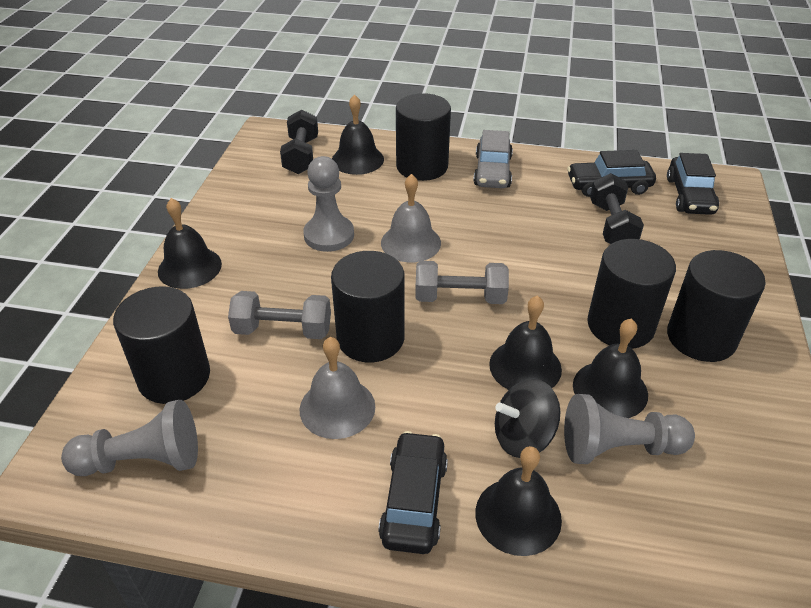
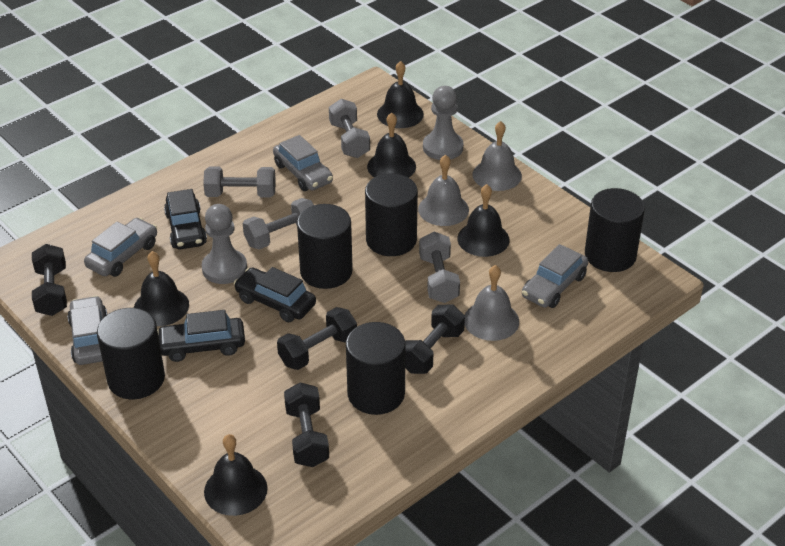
black dumbbell: 2 -> 4
black spinning top: 1 -> 0
grey bell: 2 -> 3
grey car: 1 -> 4
grey dumbbell: 2 -> 4
grey pawn: 3 -> 2

